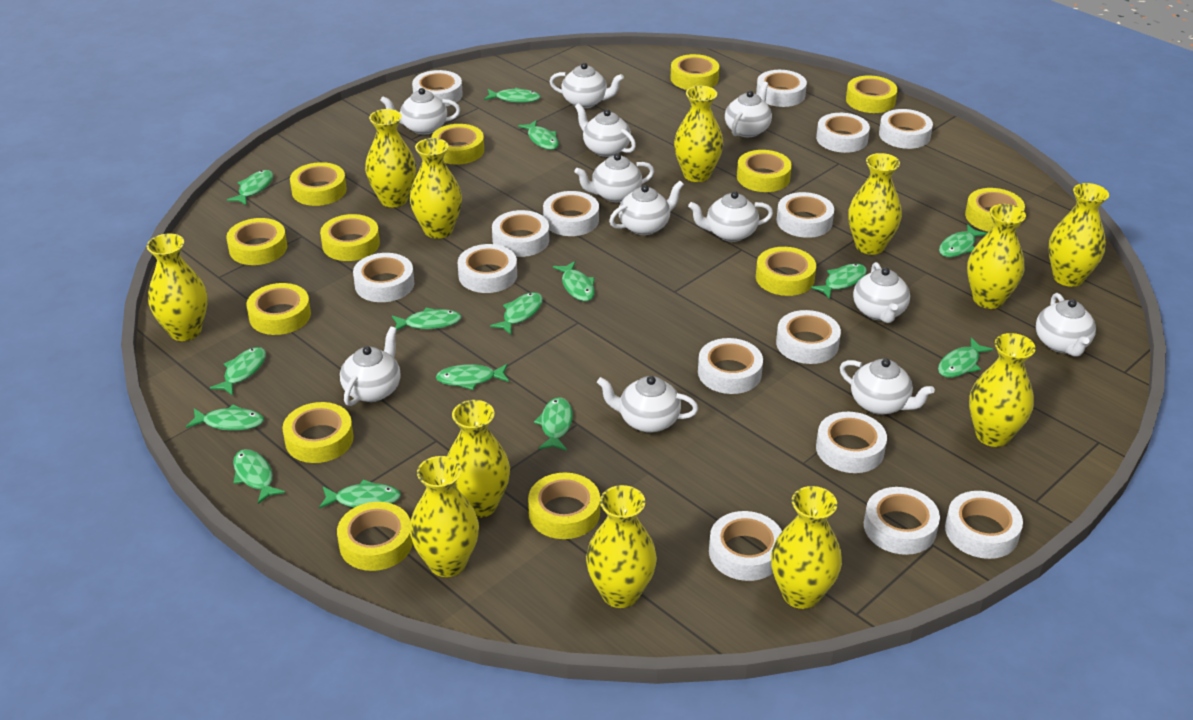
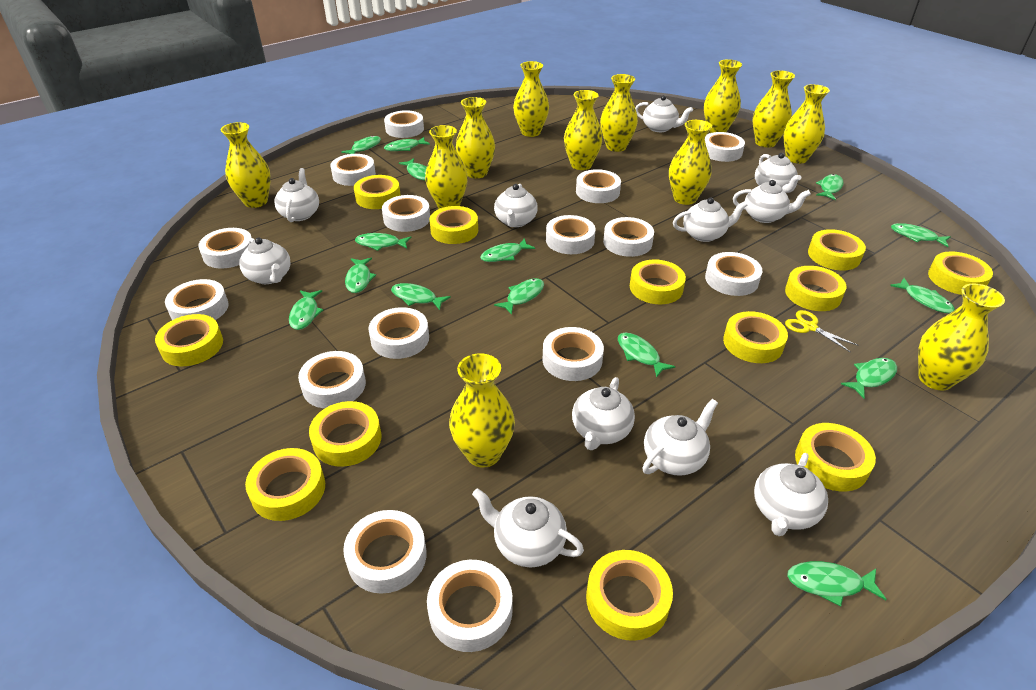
white teapot: 12 -> 11
yellow scissors: 0 -> 1
yellow tape: 13 -> 12

